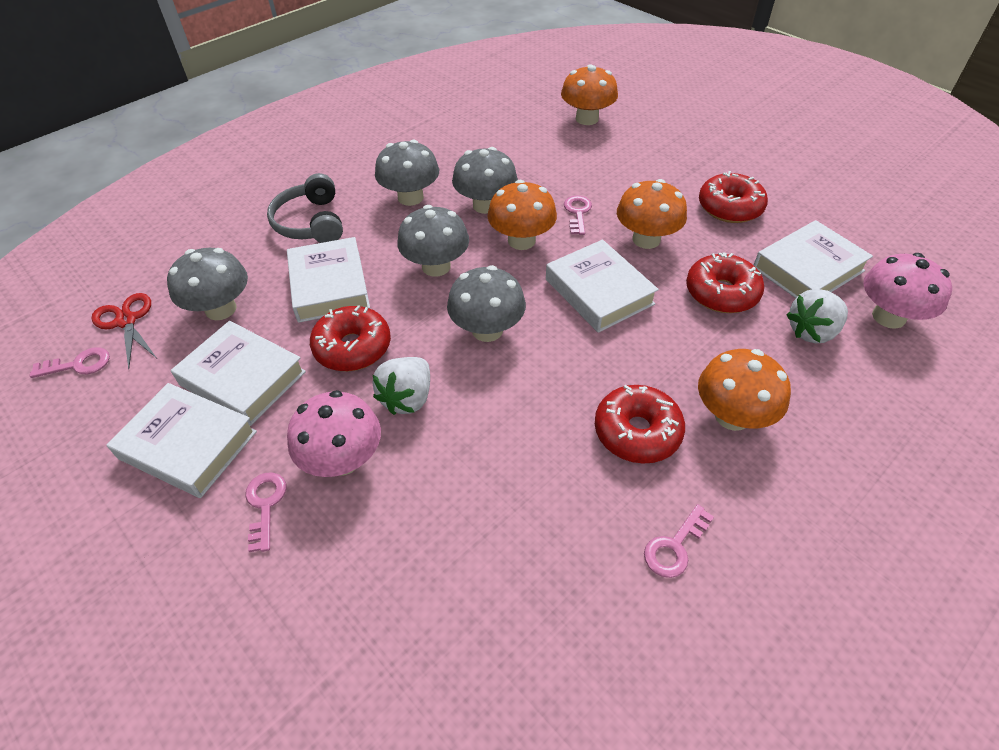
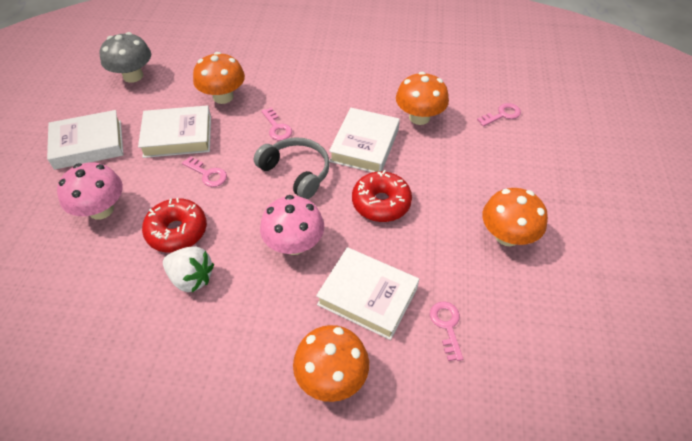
grey mushroom: 5 -> 1
red donut: 4 -> 2
red scissors: 1 -> 0
white book: 5 -> 4
white strawberry: 2 -> 1

